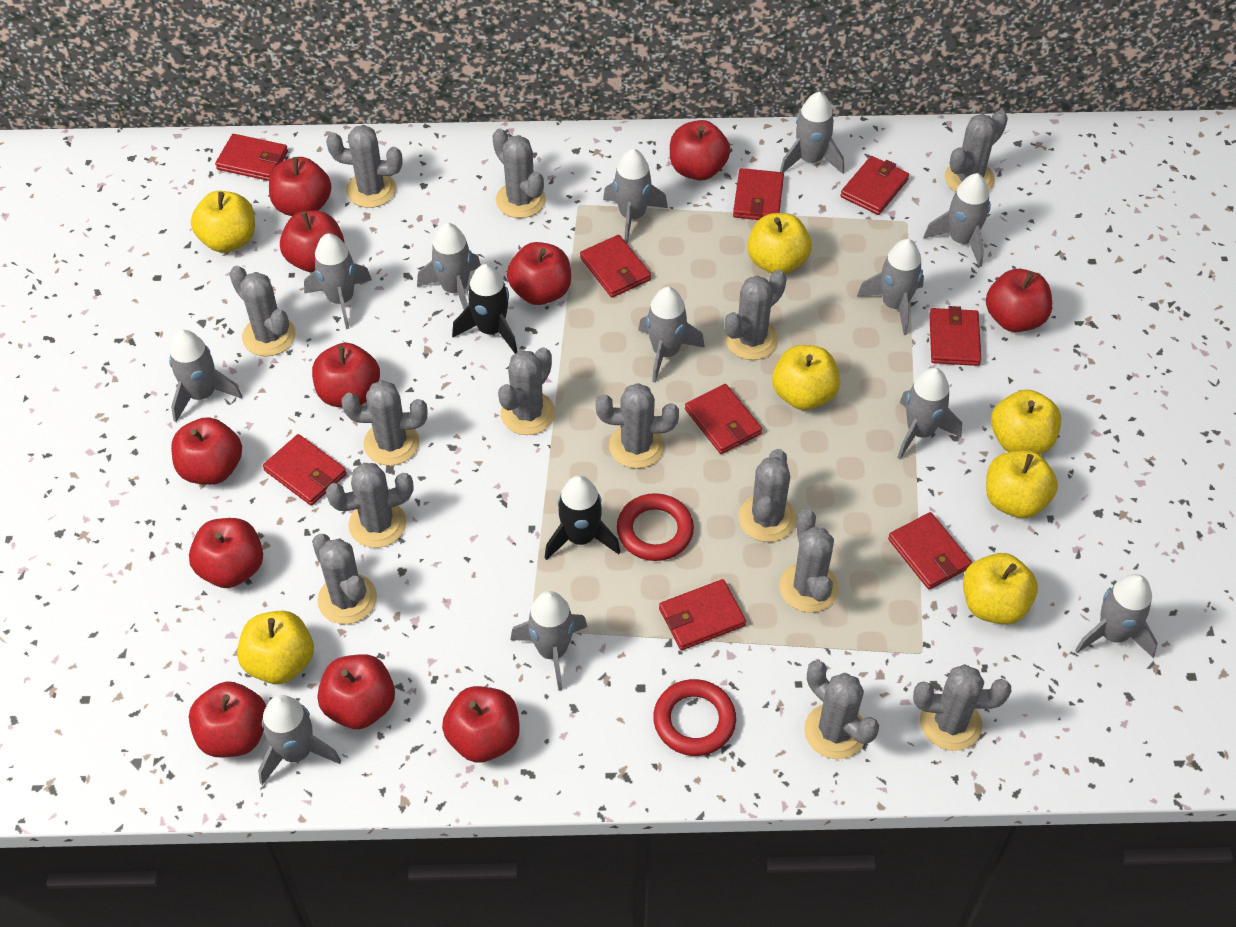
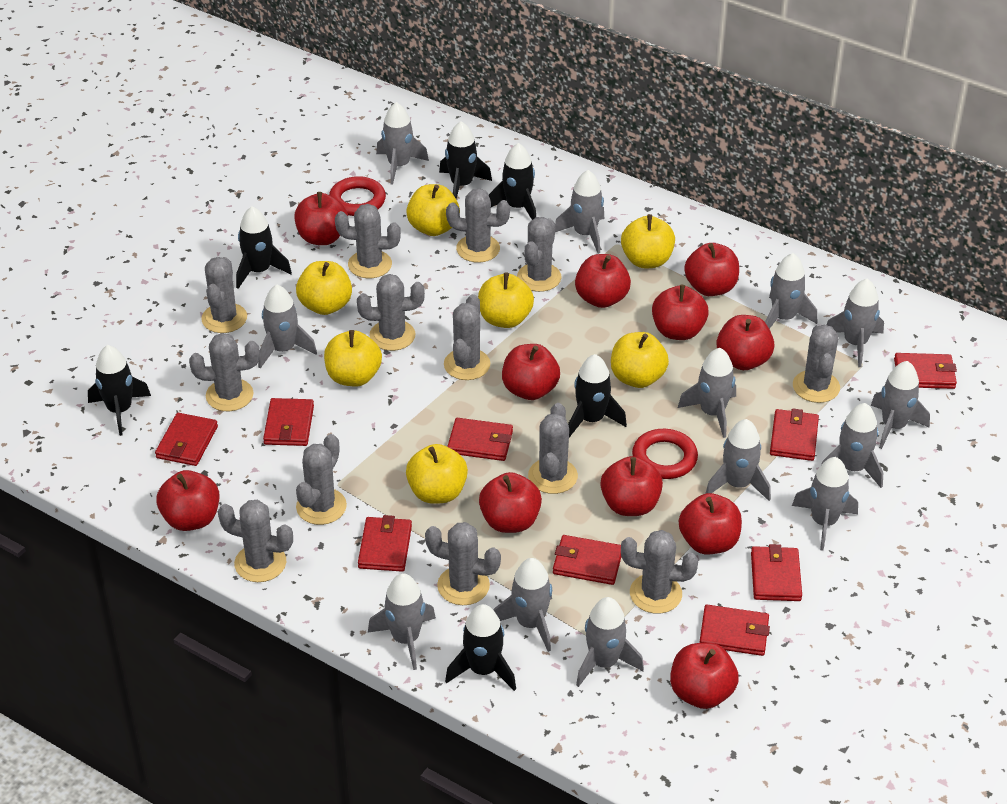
black rocket: 2 -> 6
grey cactus: 14 -> 13
grey rocket: 12 -> 13

